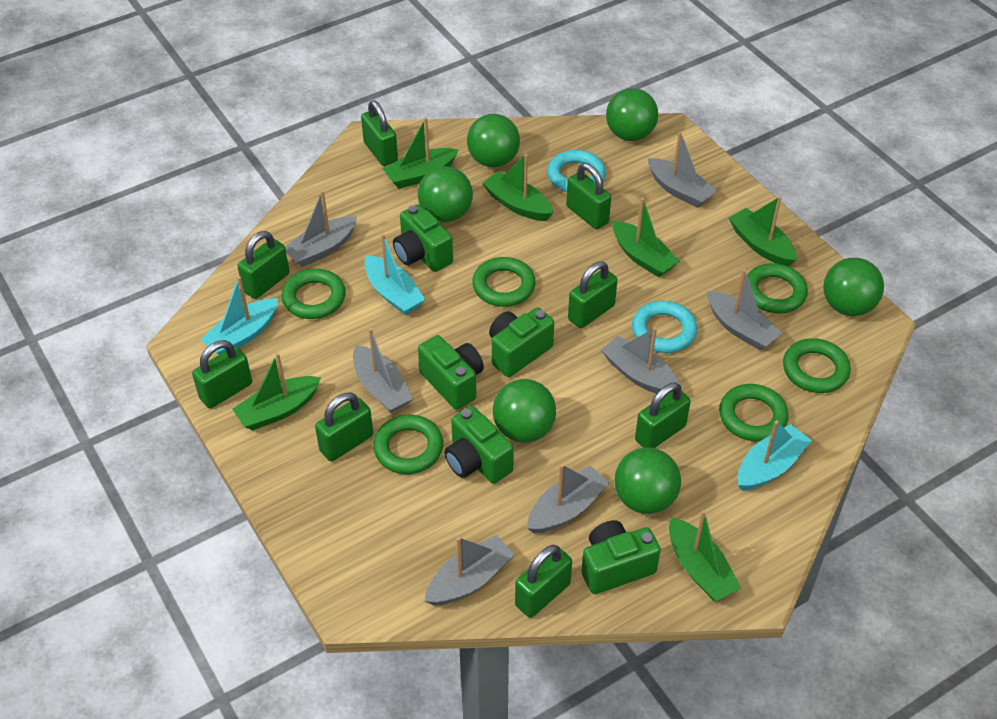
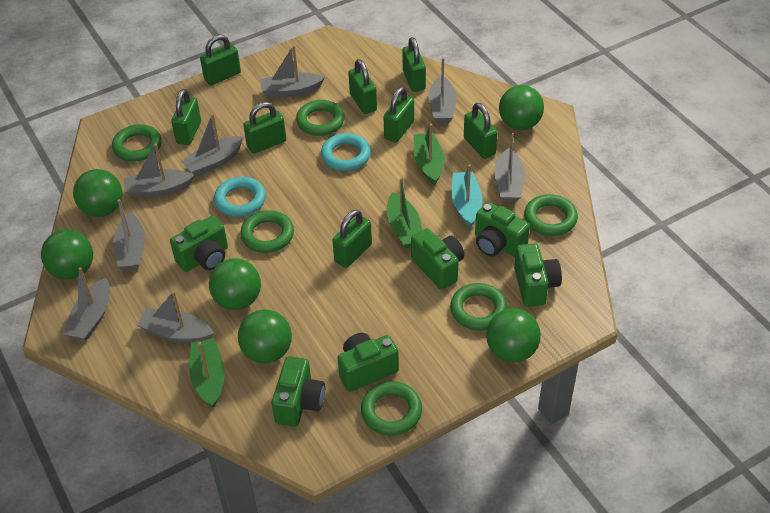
green boat: 6 -> 3
green camera: 5 -> 6
grey boat: 7 -> 8
turquoise boat: 3 -> 1

